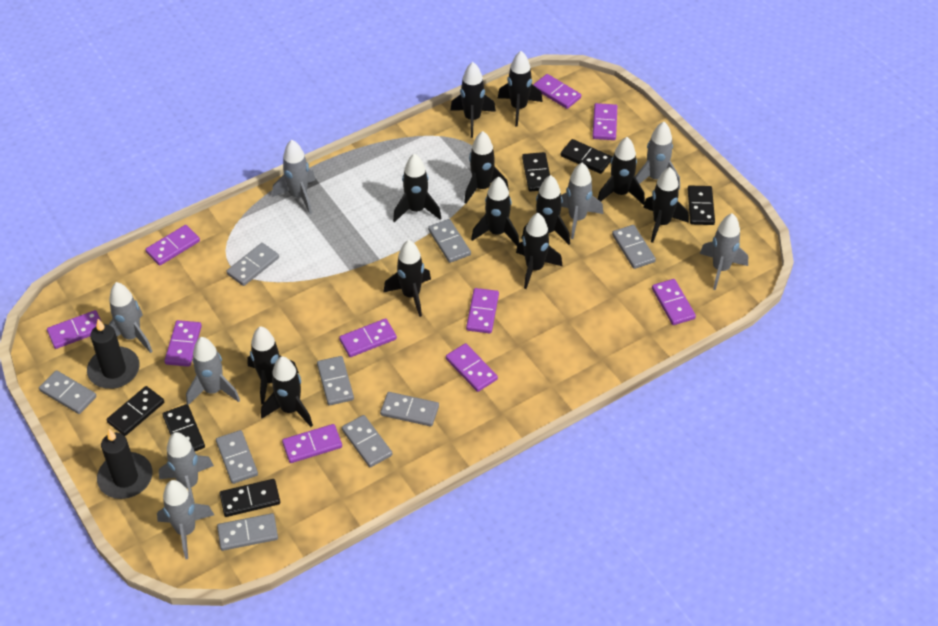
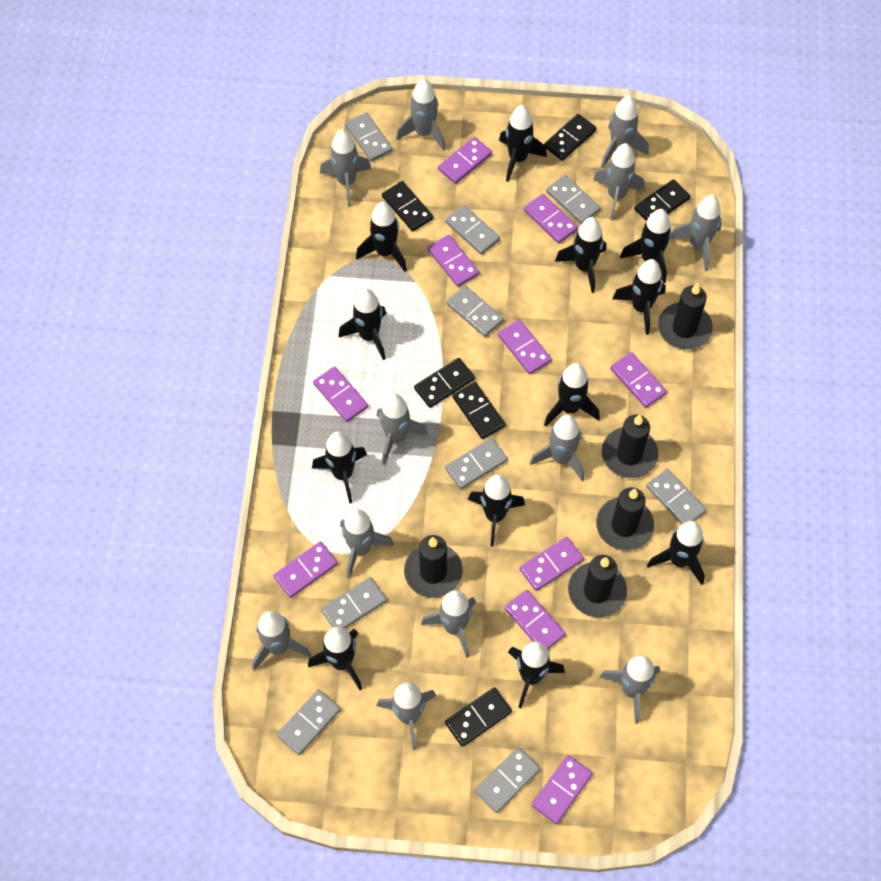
black candle: 2 -> 5
grey rocket: 8 -> 12

